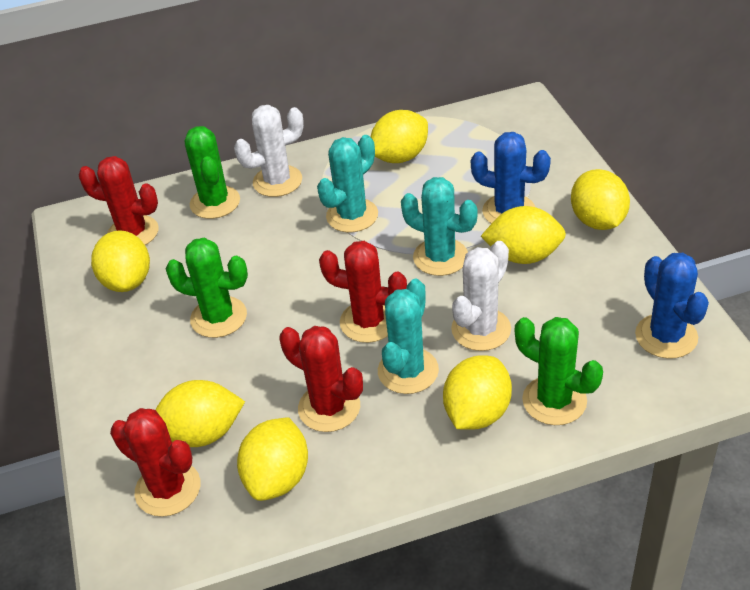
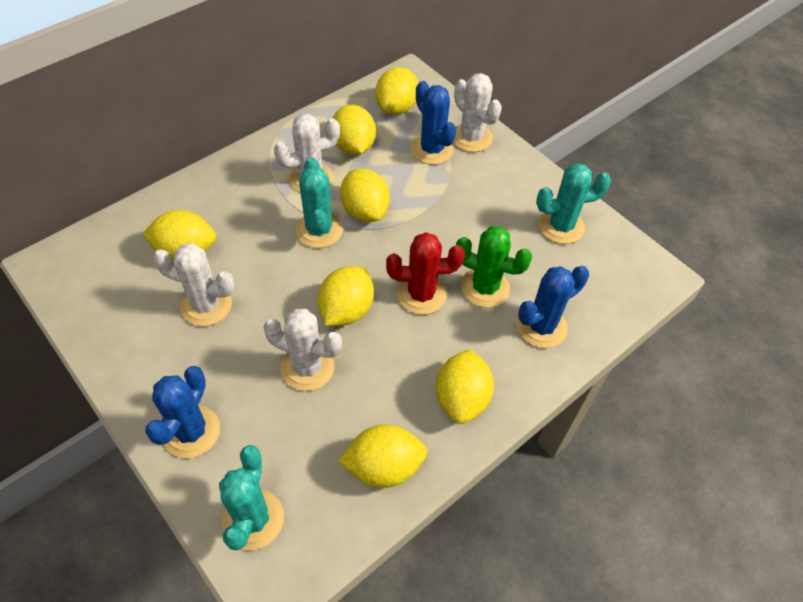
blue cactus: 2 -> 3
green cactus: 3 -> 1
red cactus: 4 -> 1
white cactus: 2 -> 4

